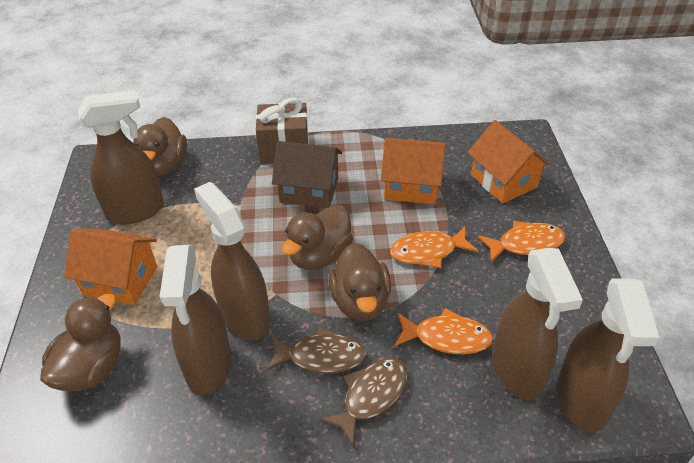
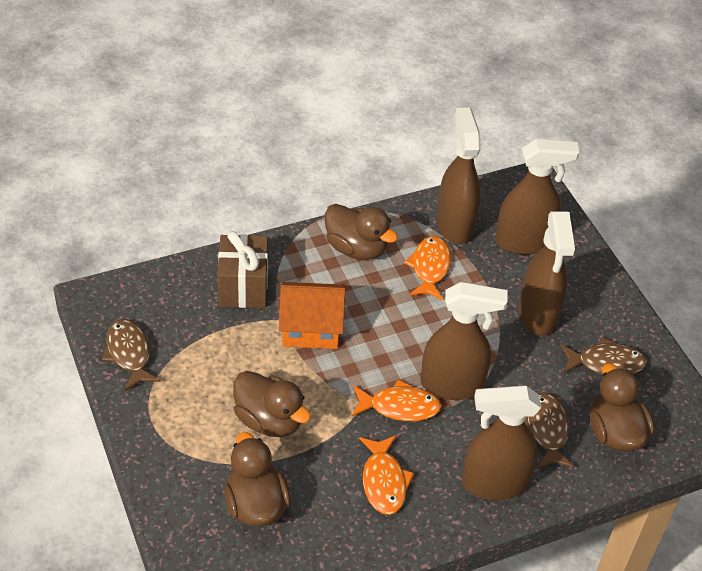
brown fish: 2 -> 3
brown house: 1 -> 0
orange house: 3 -> 1

